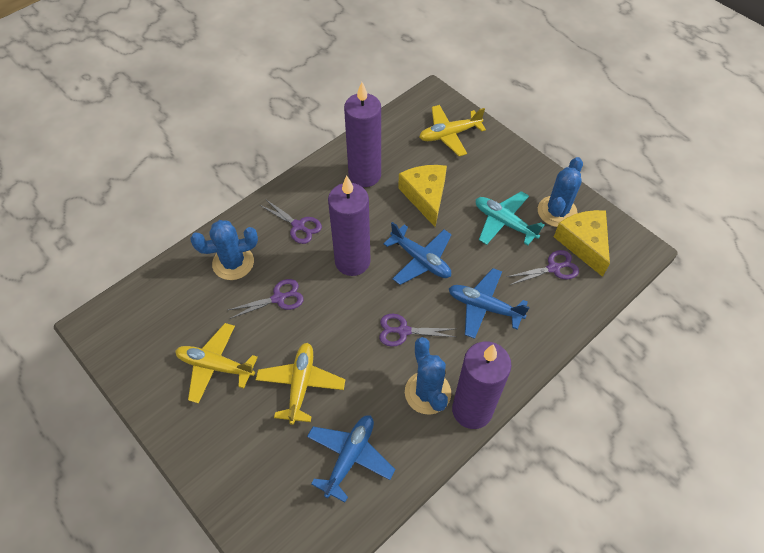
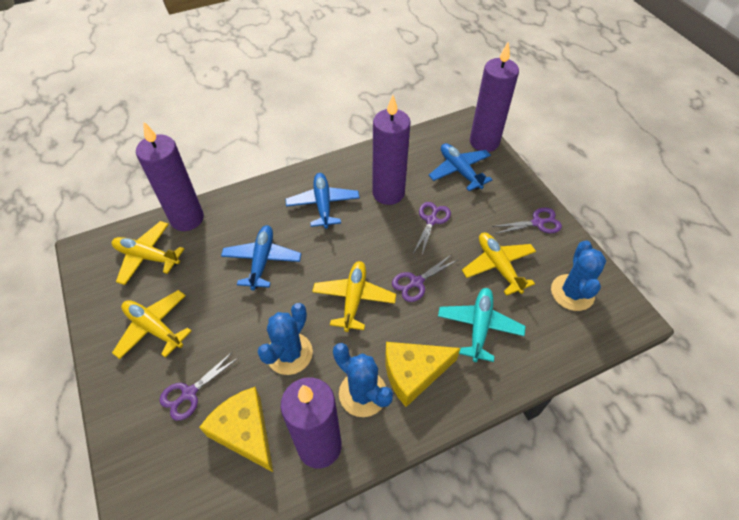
purple candle: 3 -> 4
yellow plane: 3 -> 4

